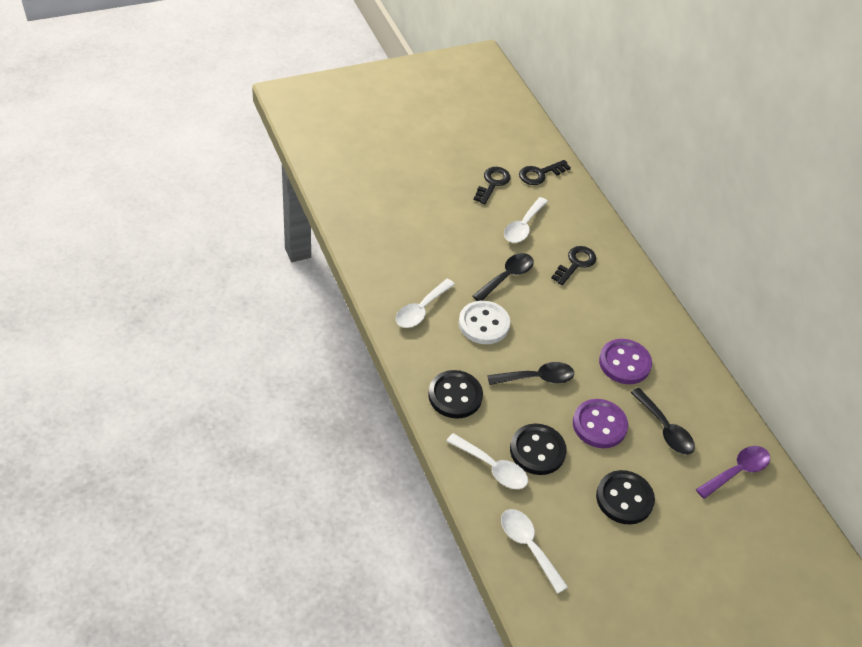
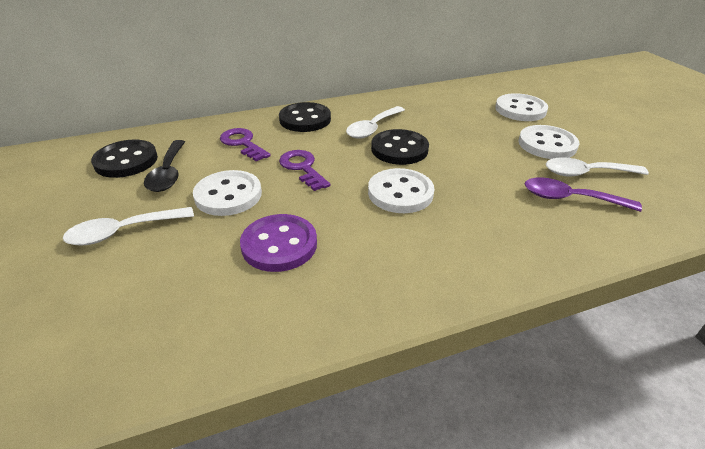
black key: 3 -> 0
black spoon: 3 -> 1
purple button: 2 -> 1
purple key: 0 -> 2
white button: 1 -> 4
white spoon: 4 -> 3

